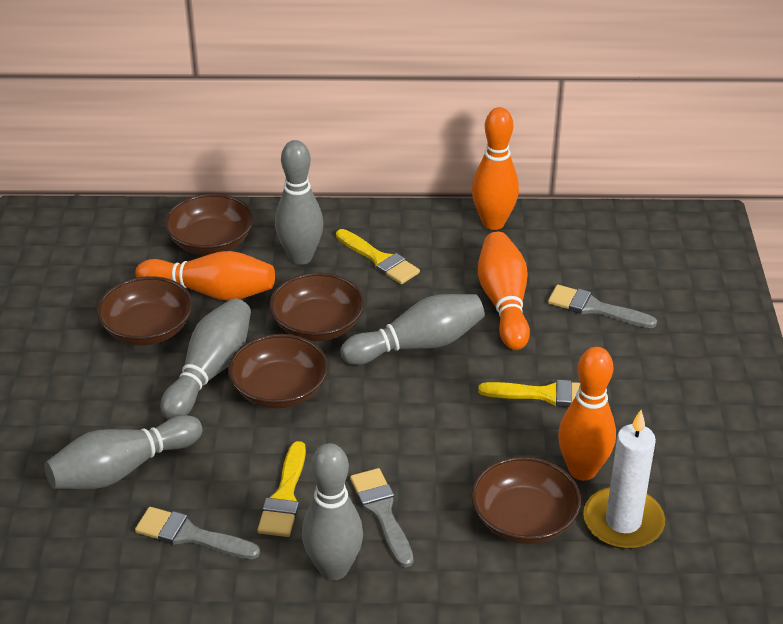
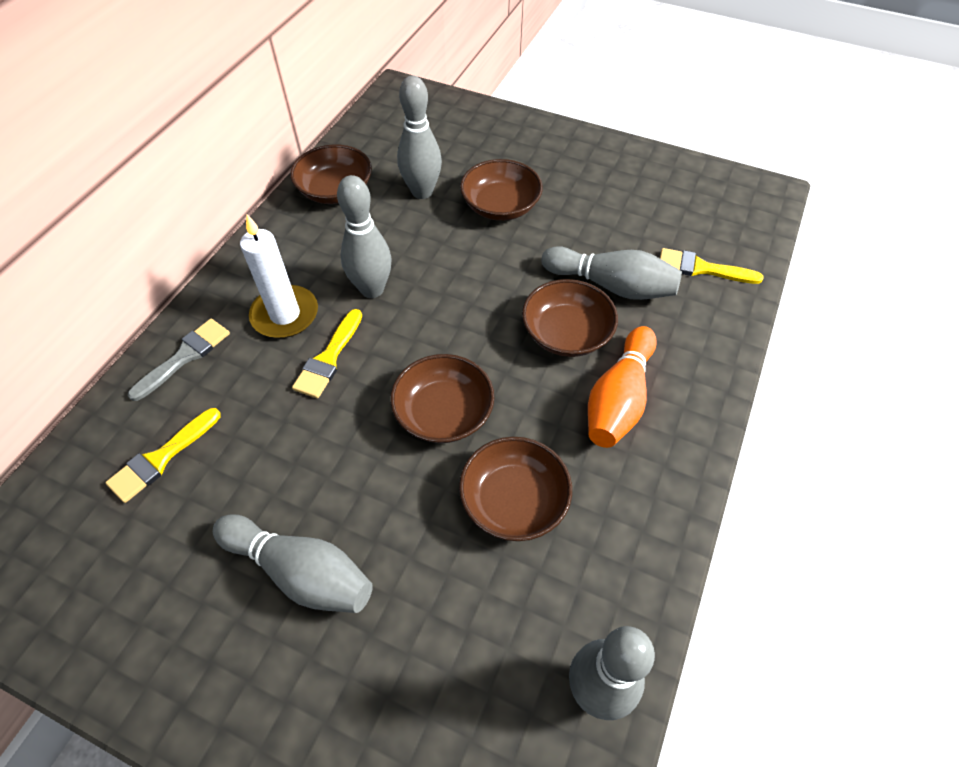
grey brush: 3 -> 1
orange bowling pin: 4 -> 1

